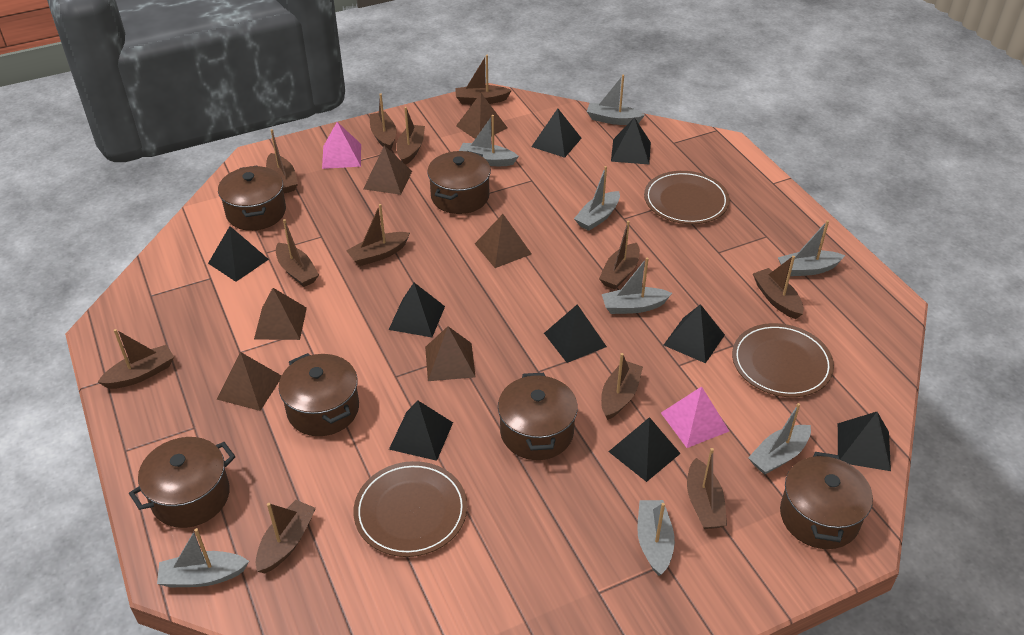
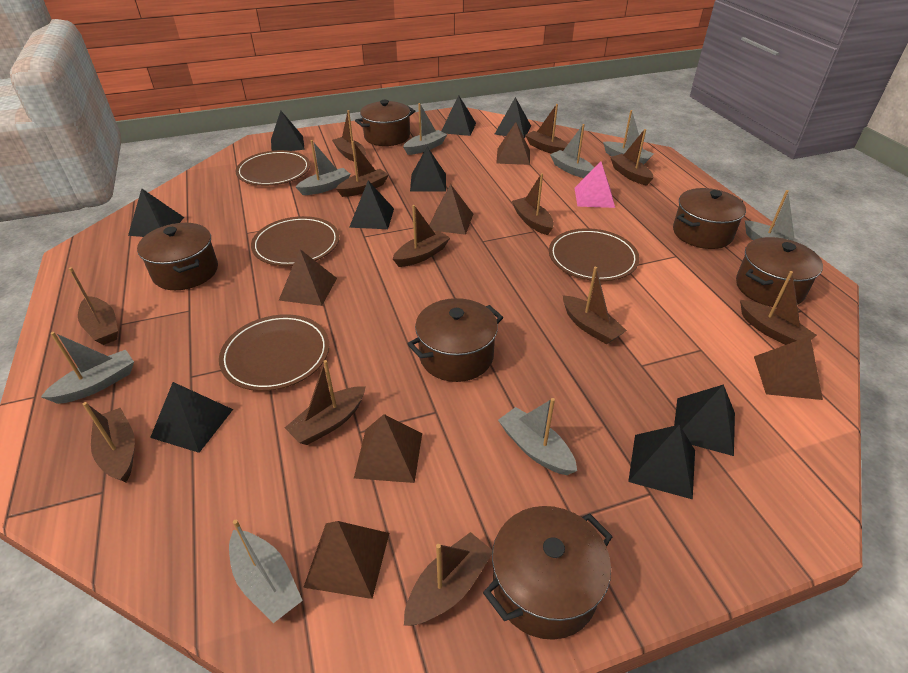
brown plate: 3 -> 4
pink pyramid: 2 -> 1

